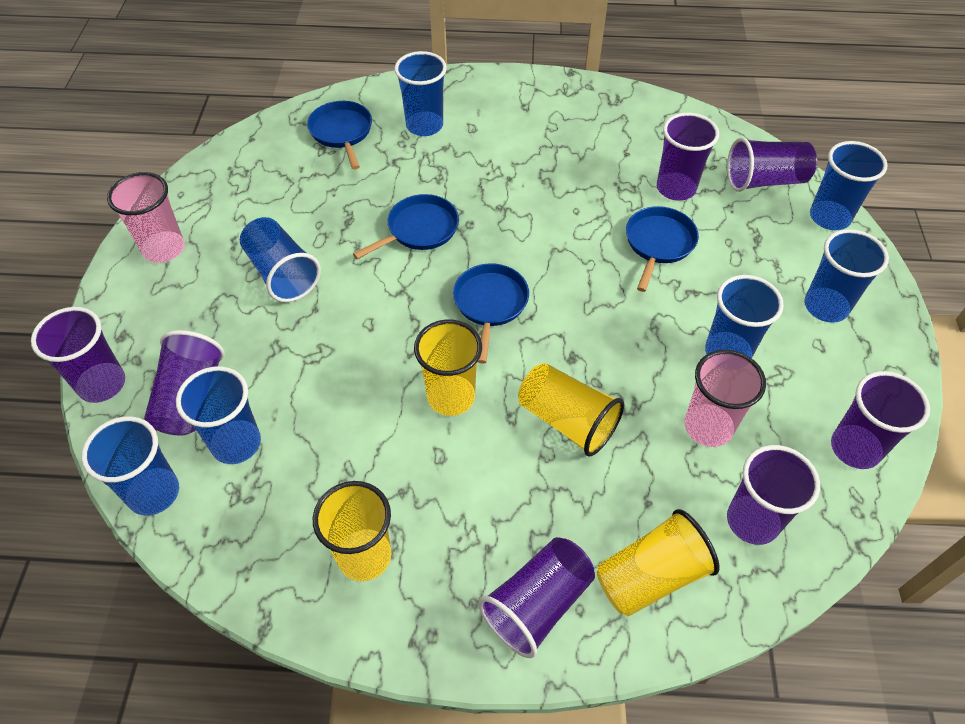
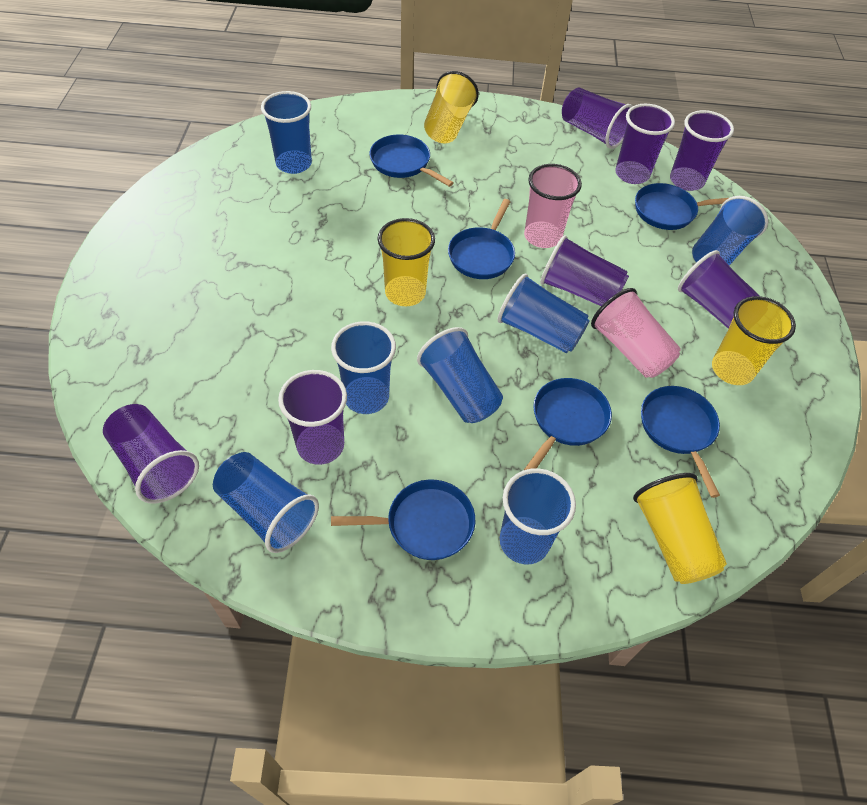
blue pan: 4 -> 6

